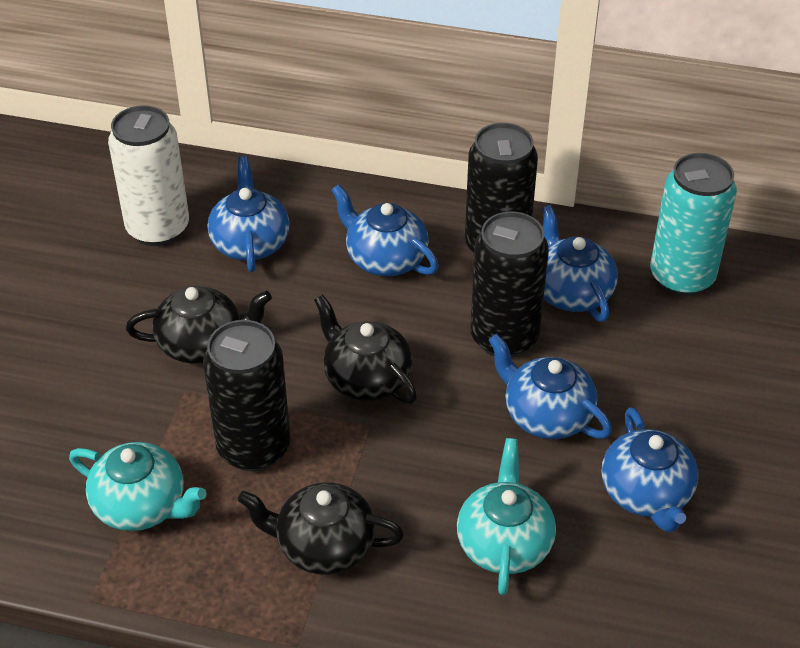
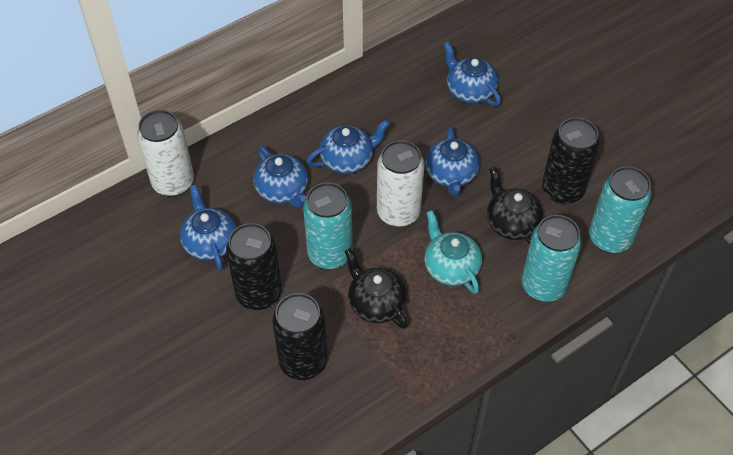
black teapot: 3 -> 2
turquoise can: 1 -> 3
turquoise teapot: 2 -> 1
white can: 1 -> 2

